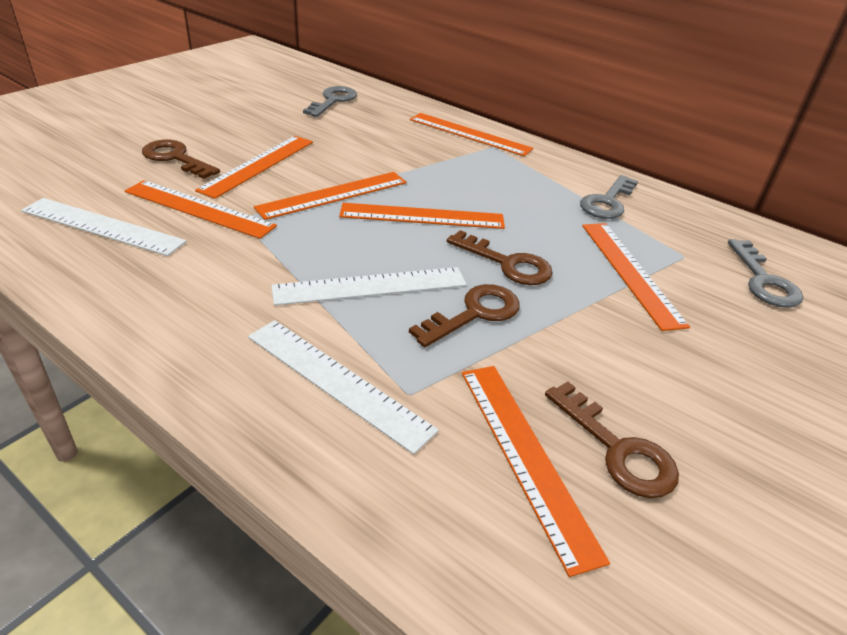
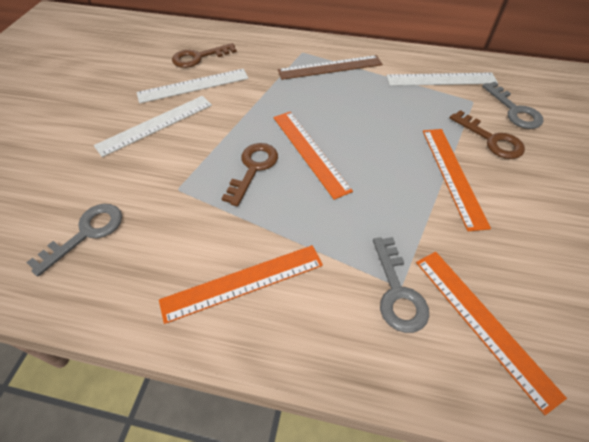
brown key: 4 -> 3
brown ruler: 0 -> 1
orange ruler: 7 -> 4

